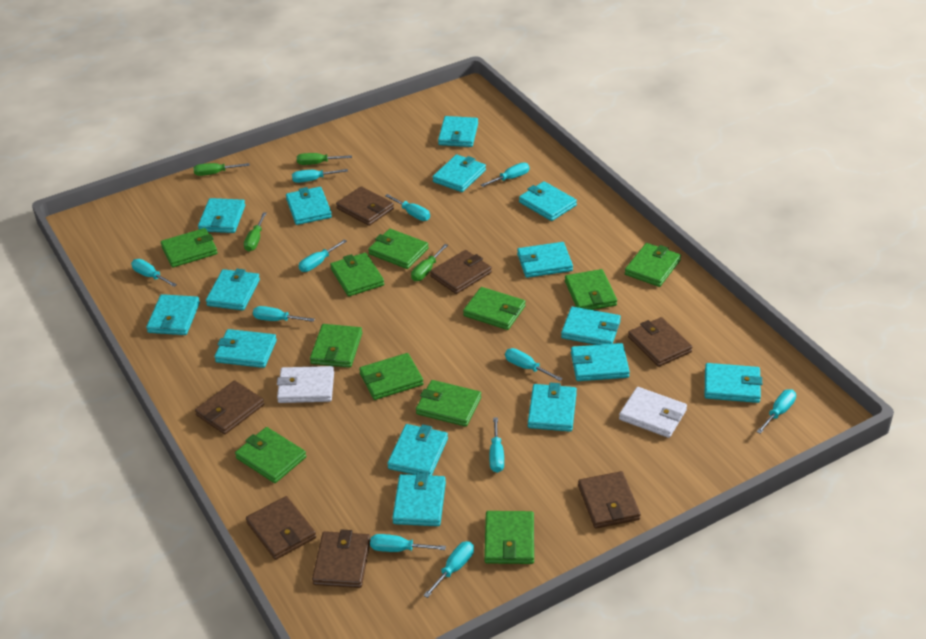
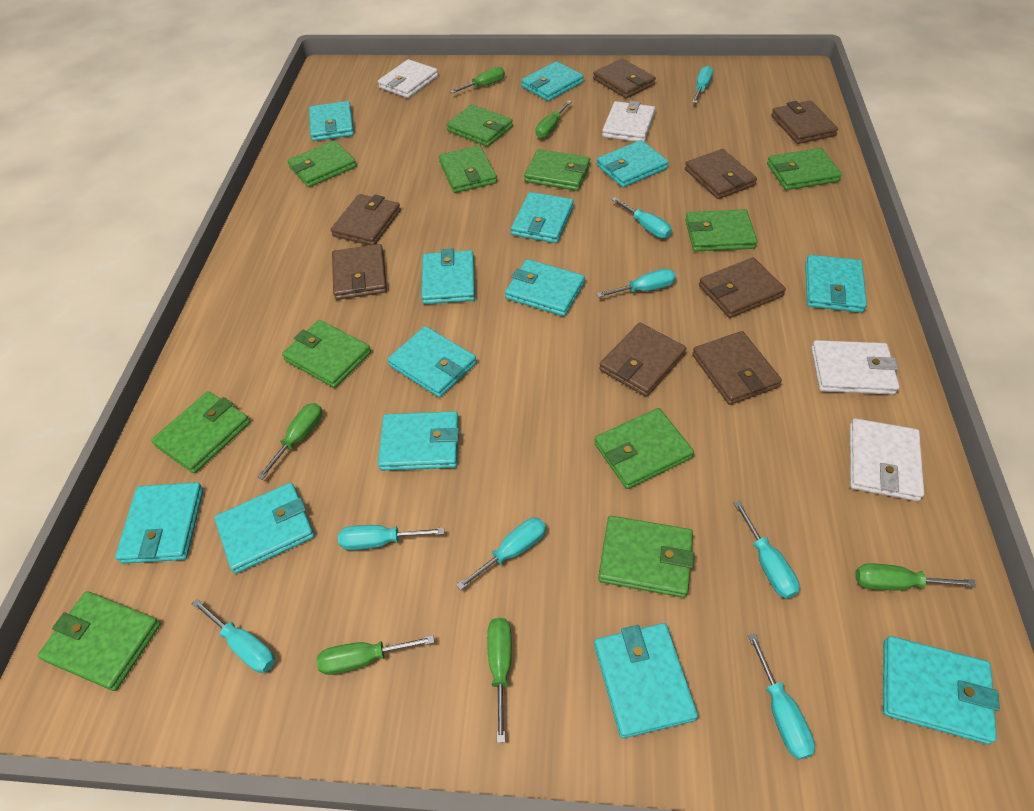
brown wallet: 7 -> 8
green screwdriver: 4 -> 6
turquoise screwdriver: 11 -> 8
turquoise wallet: 15 -> 13
white wallet: 2 -> 4

